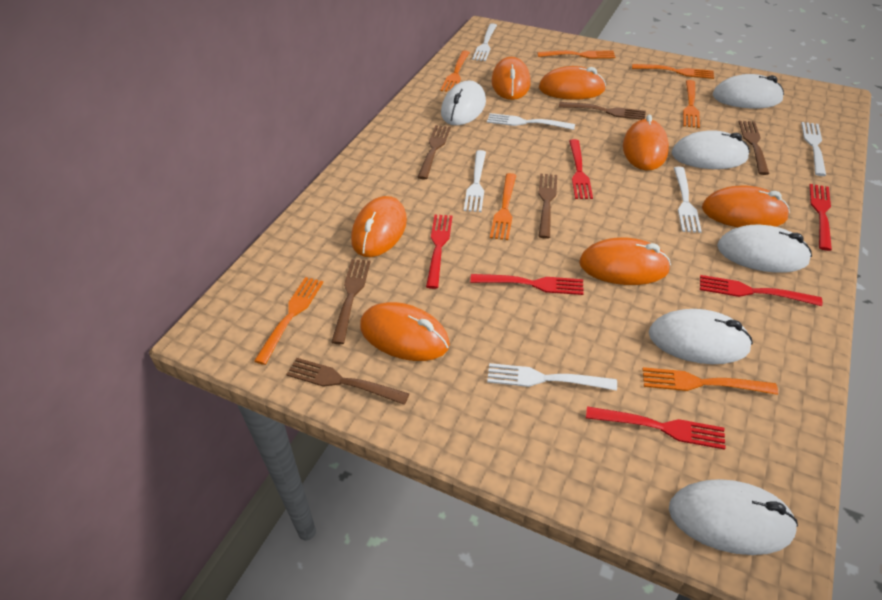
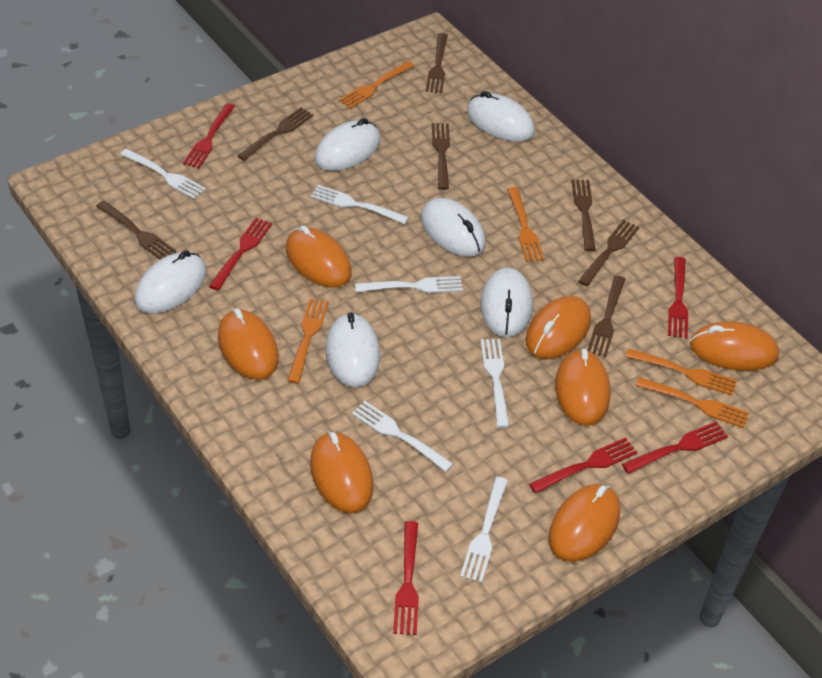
brown fork: 6 -> 7
orange fork: 7 -> 5

